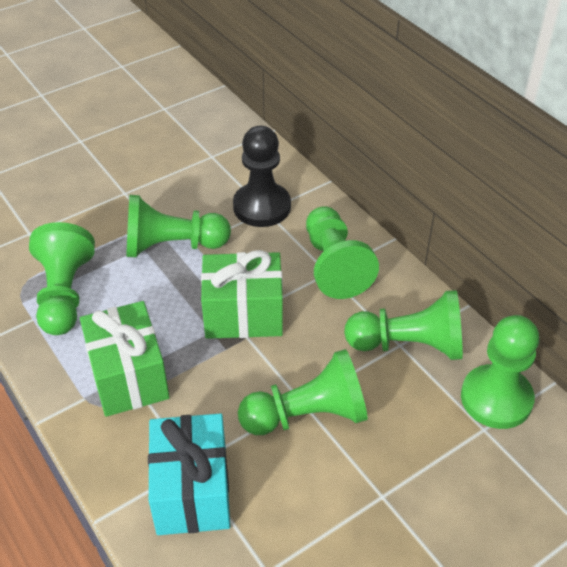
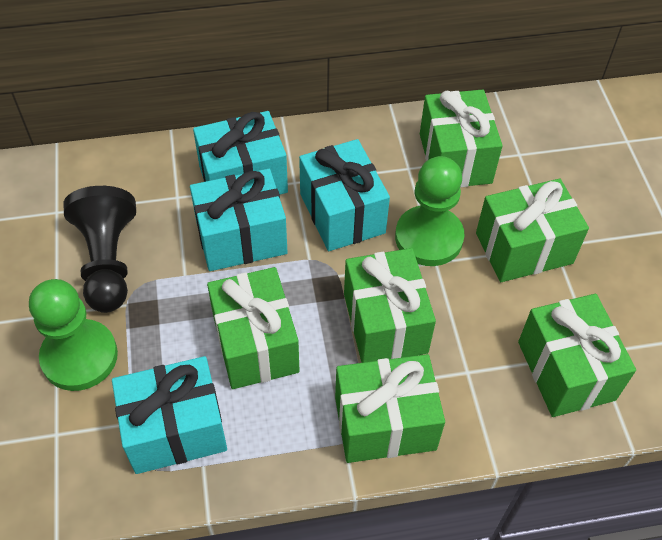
green gift: 2 -> 6
green pawn: 6 -> 2
turquoise gift: 1 -> 4

